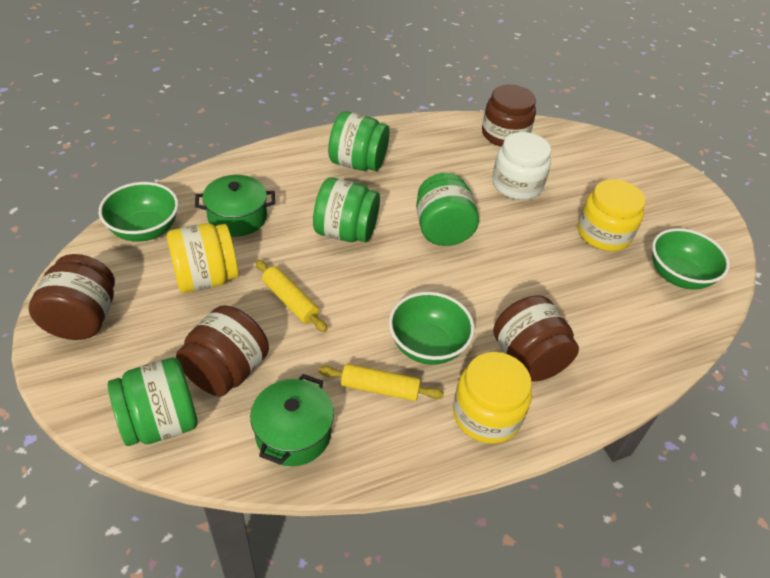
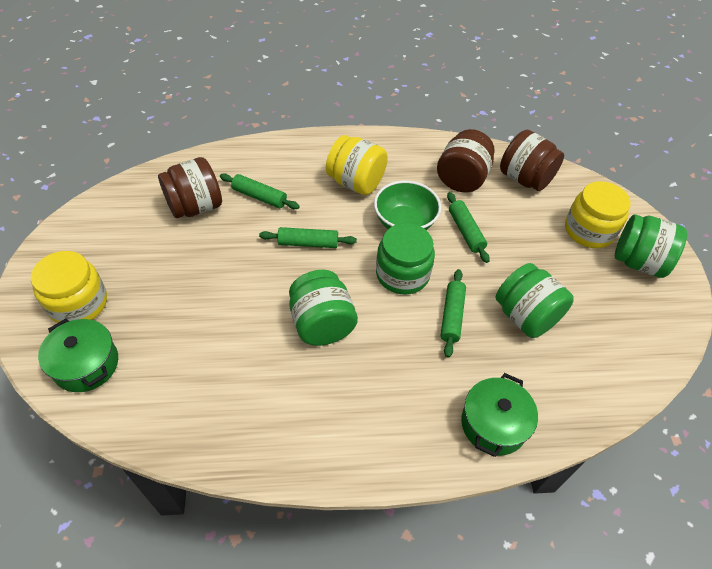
brown jar: 4 -> 3
green bowl: 3 -> 1
green rolling pin: 0 -> 4
white jar: 1 -> 0
yellow rolling pin: 2 -> 0

